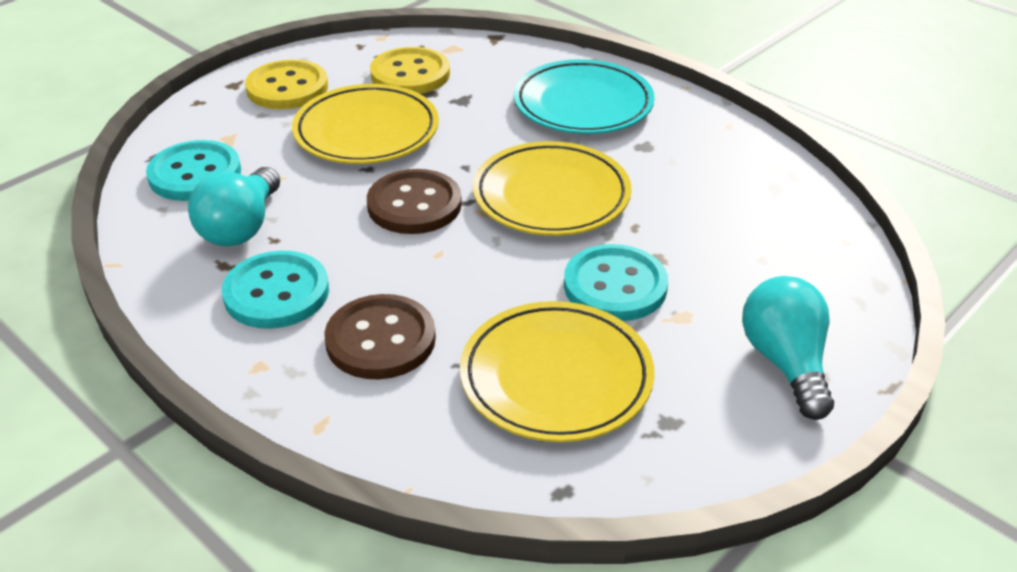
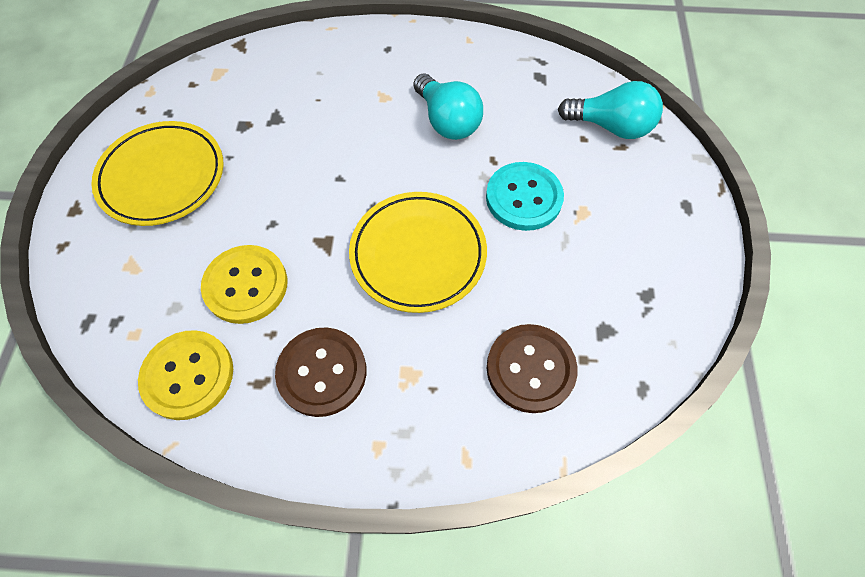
turquoise button: 3 -> 1
turquoise plate: 1 -> 0
yellow plate: 3 -> 2

